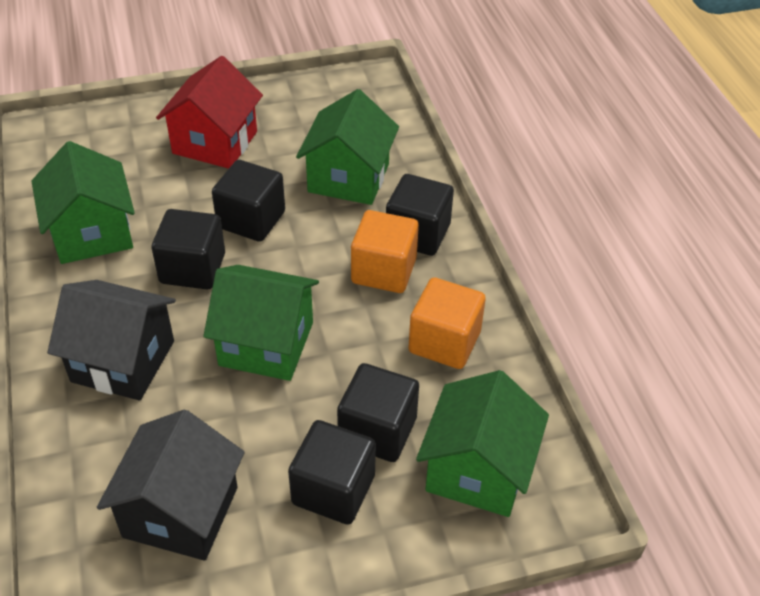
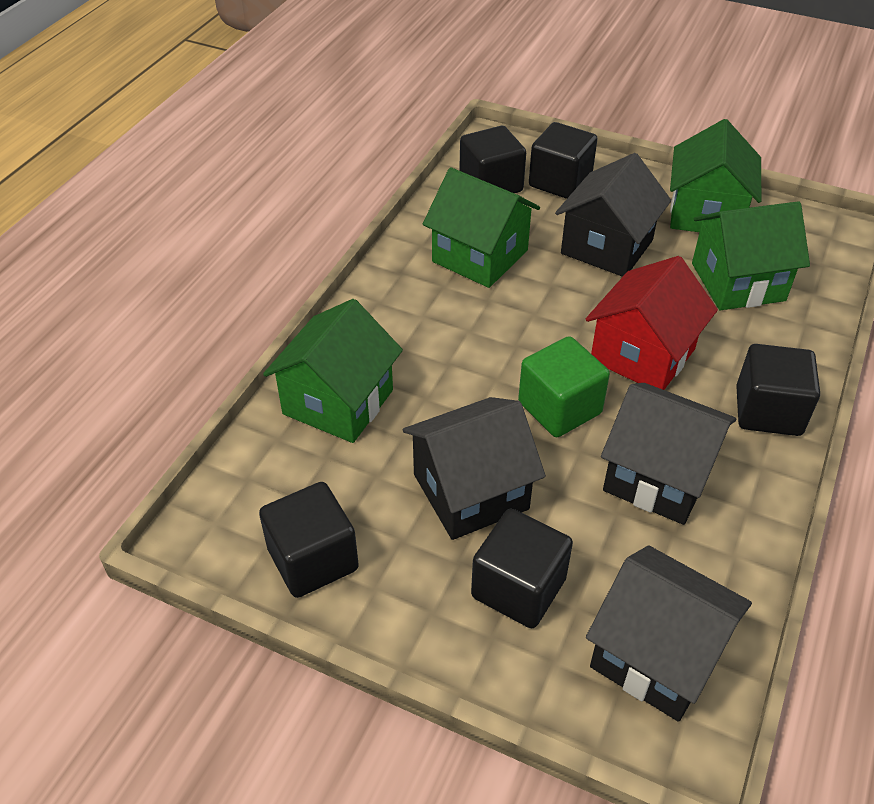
black house: 2 -> 4
green cube: 0 -> 1
orange cube: 2 -> 0

